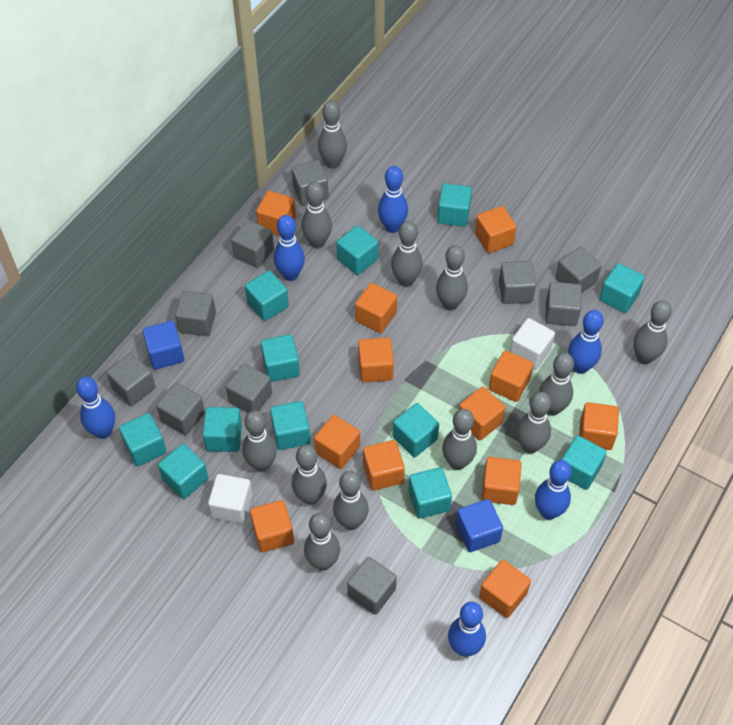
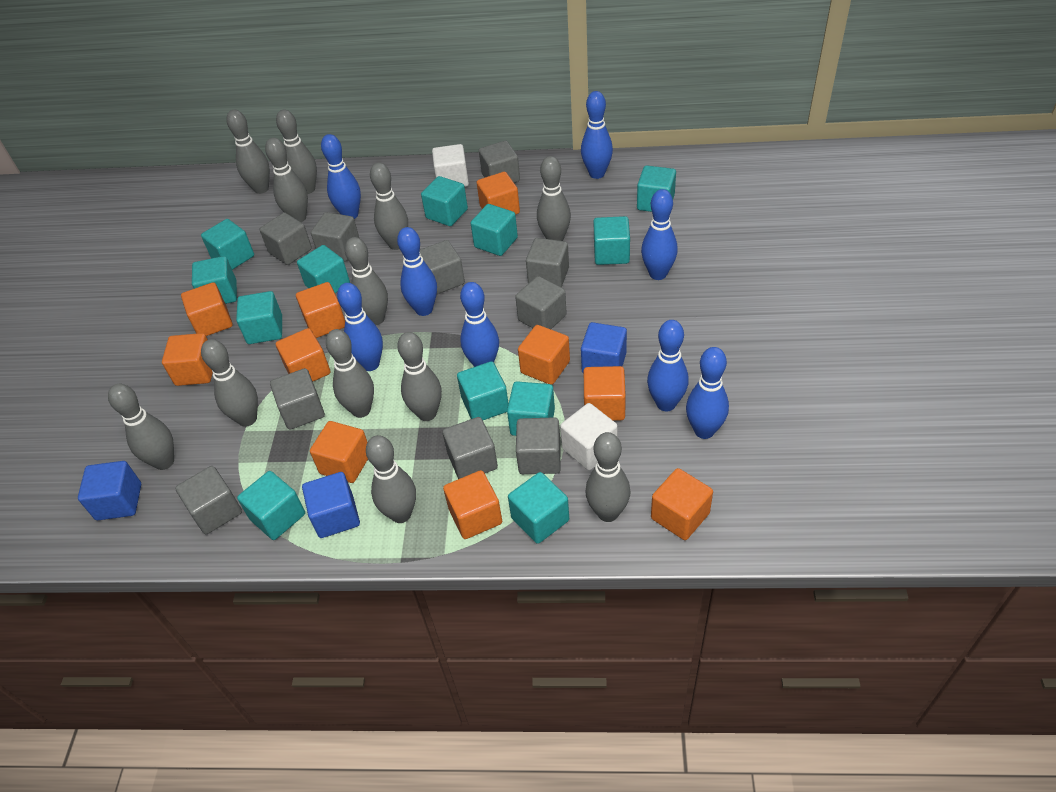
blue bowling pin: 6 -> 8
blue cube: 2 -> 3
orange cube: 12 -> 10

